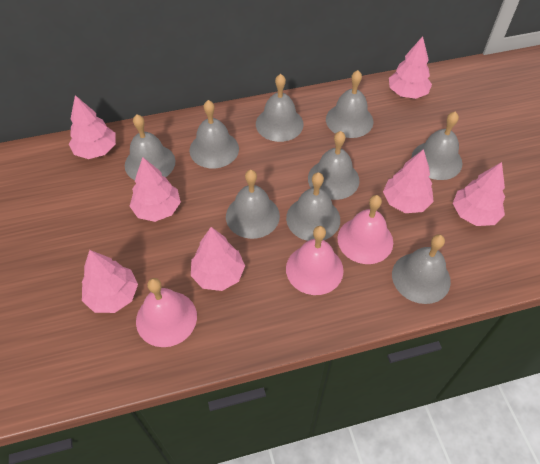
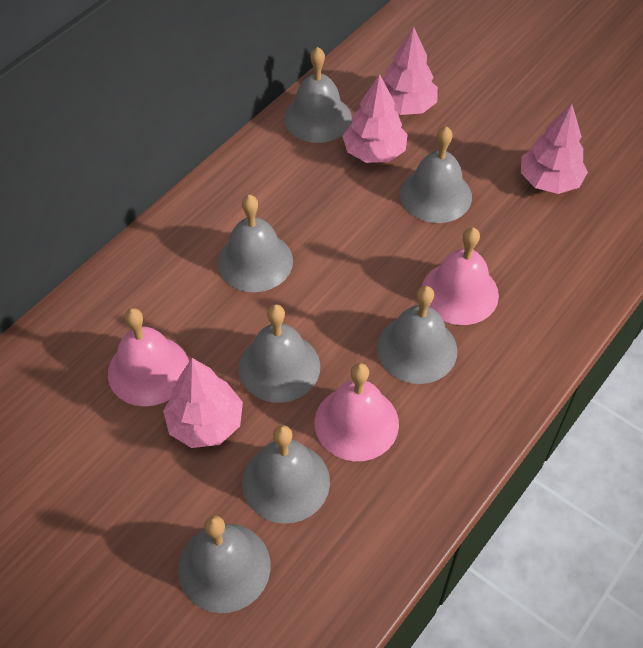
grey bell: 9 -> 7
pink tree: 7 -> 4

